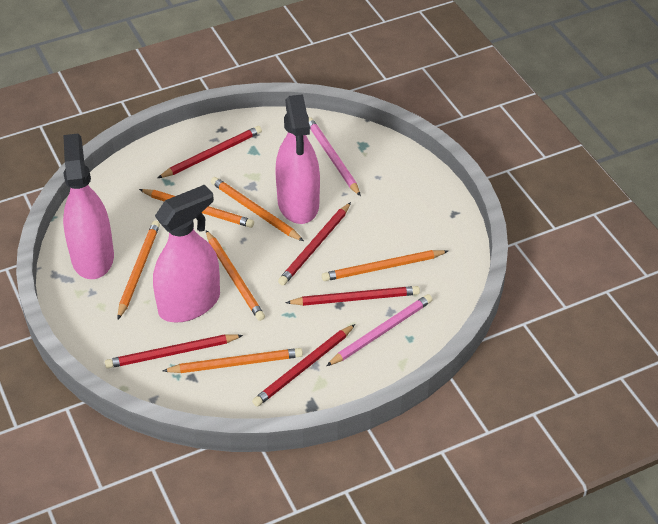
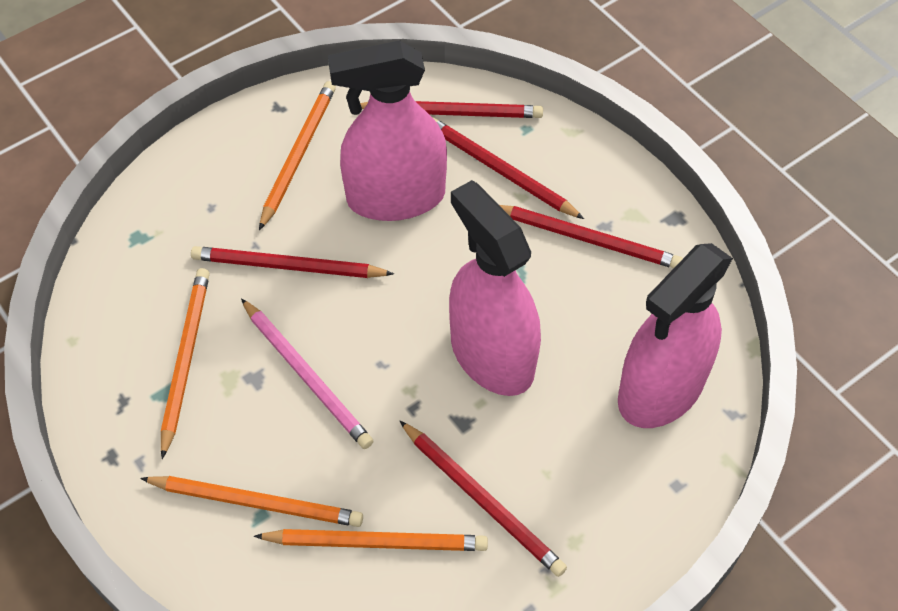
orange pencil: 6 -> 4
pink pencil: 2 -> 1

